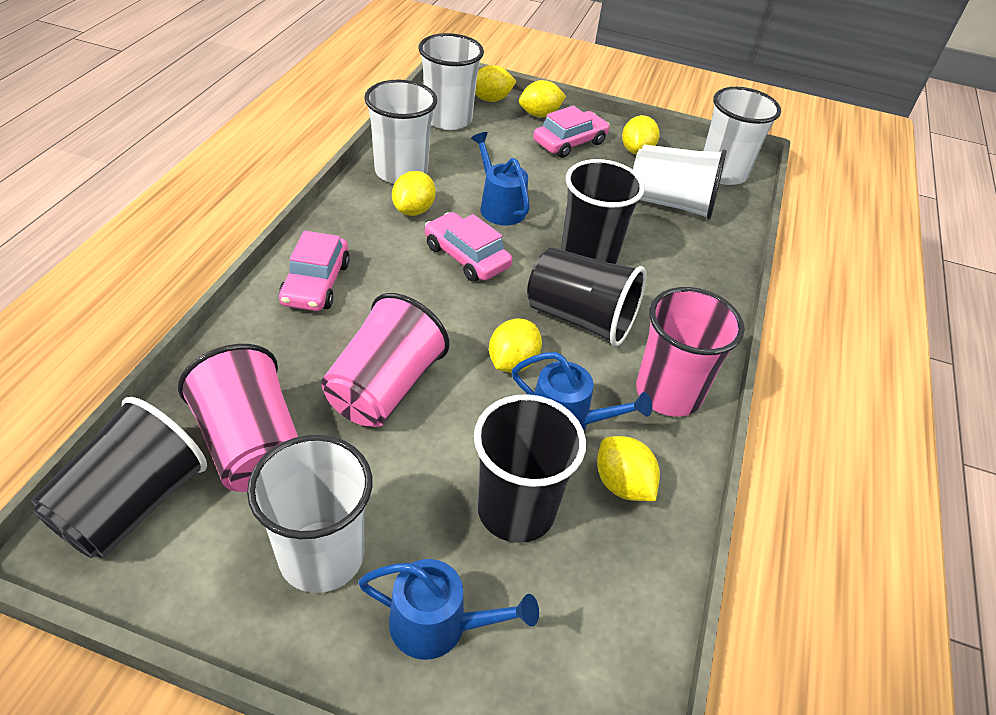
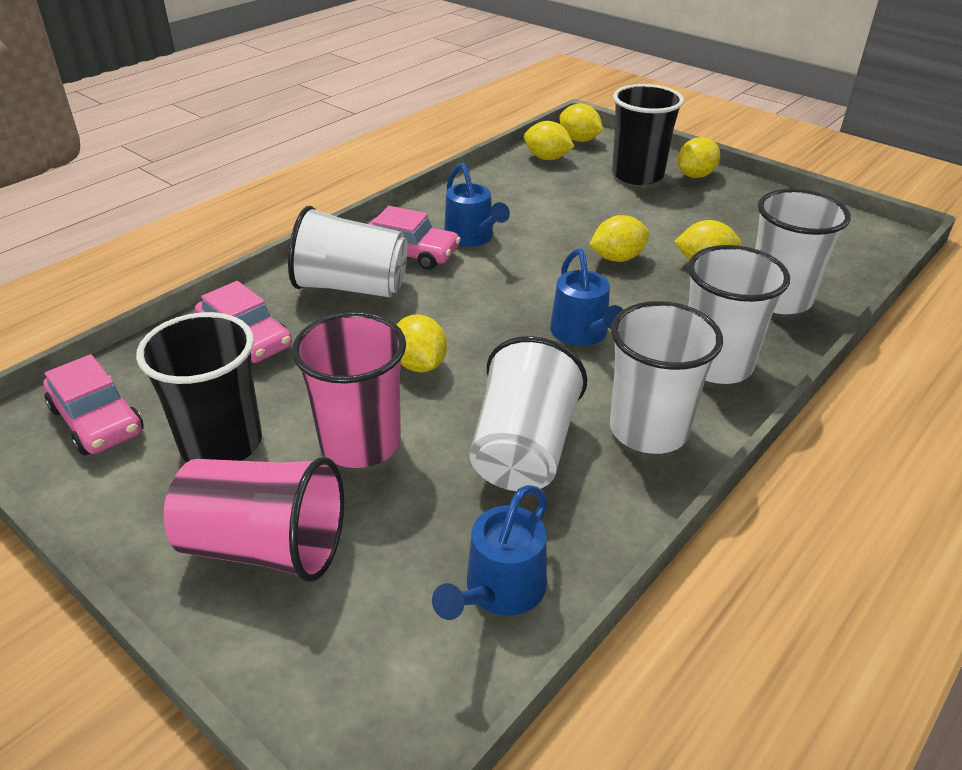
black cup: 4 -> 2
pink cup: 3 -> 2

